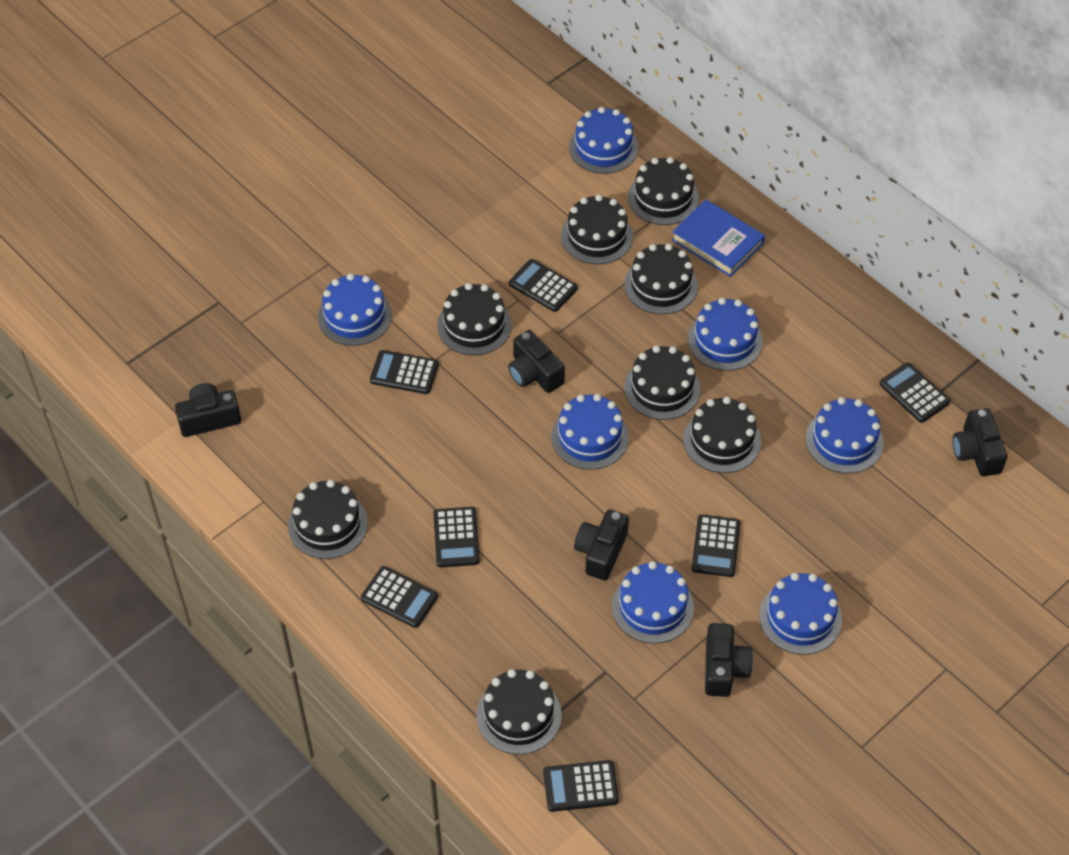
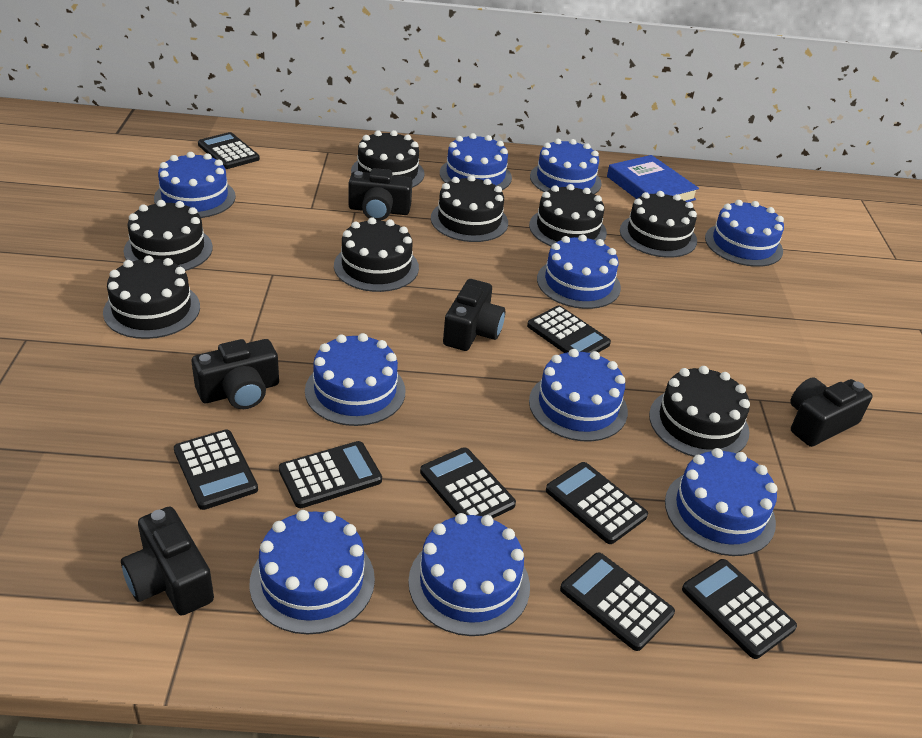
black calculator: 7 -> 8
blue cake: 7 -> 10

